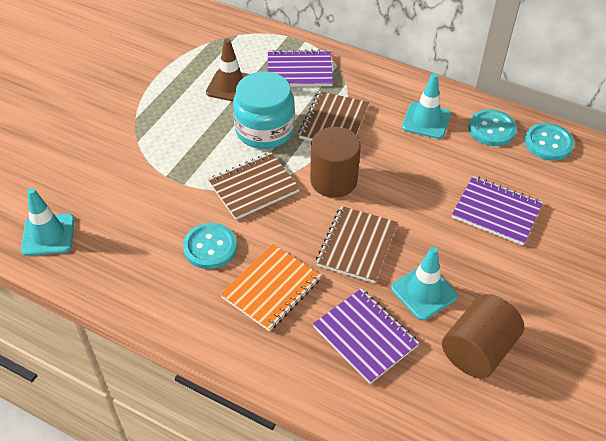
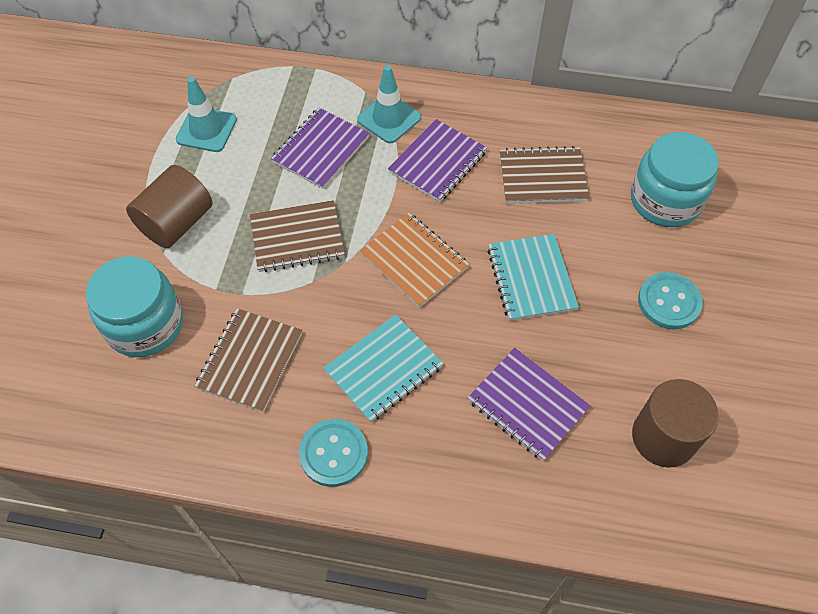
brown traffic cone: 1 -> 0
turquoise button: 3 -> 2
turquoise jar: 1 -> 2
turquoise notebook: 0 -> 2
turquoise traffic cone: 3 -> 2

